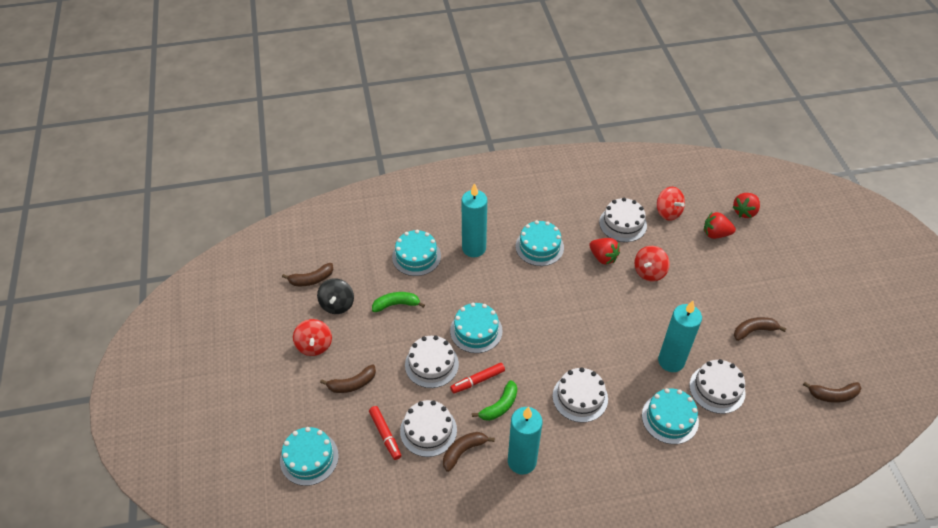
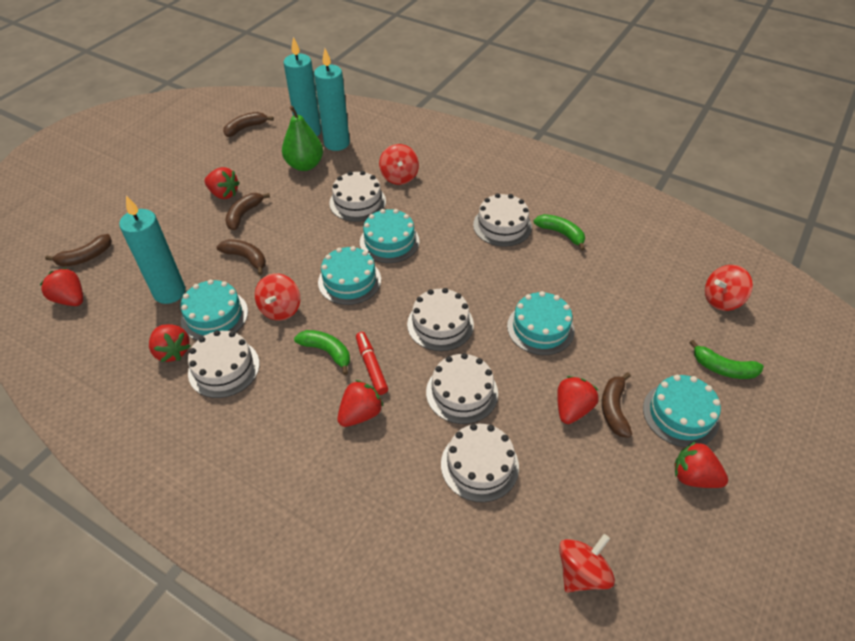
black spinning top: 1 -> 0
green banana: 2 -> 3
green pear: 0 -> 1
red marker: 2 -> 1
red spinning top: 3 -> 4
red strawberry: 3 -> 6
white cake: 5 -> 6

